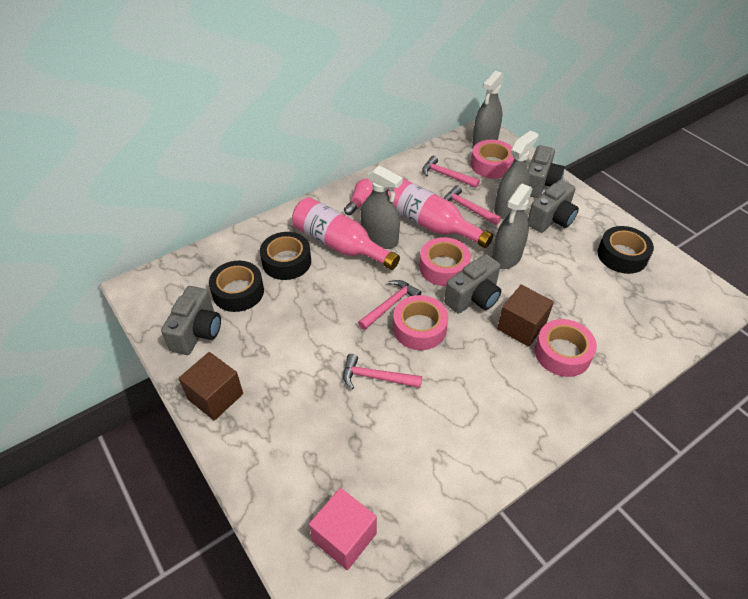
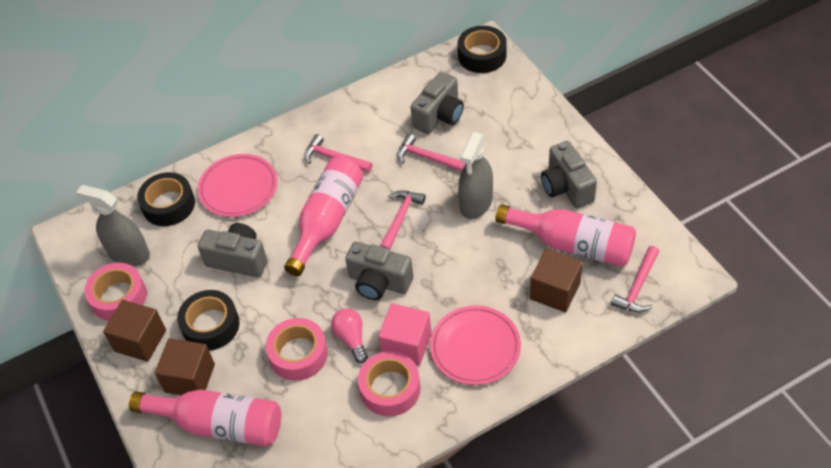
brown cube: 2 -> 3
grey spray bottle: 4 -> 2
pink bottle: 2 -> 3
pink plate: 0 -> 2
pink tape: 4 -> 3

